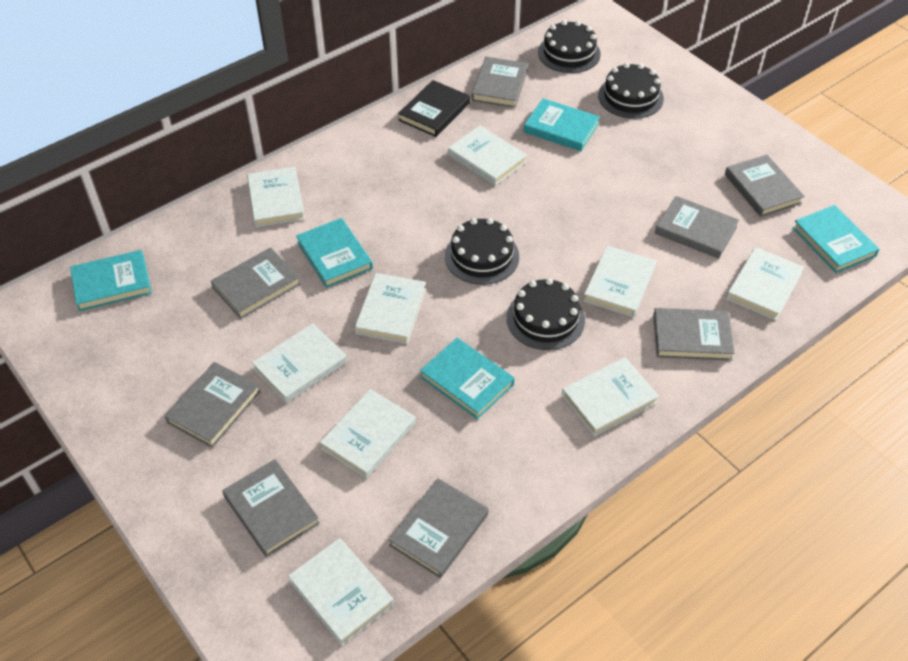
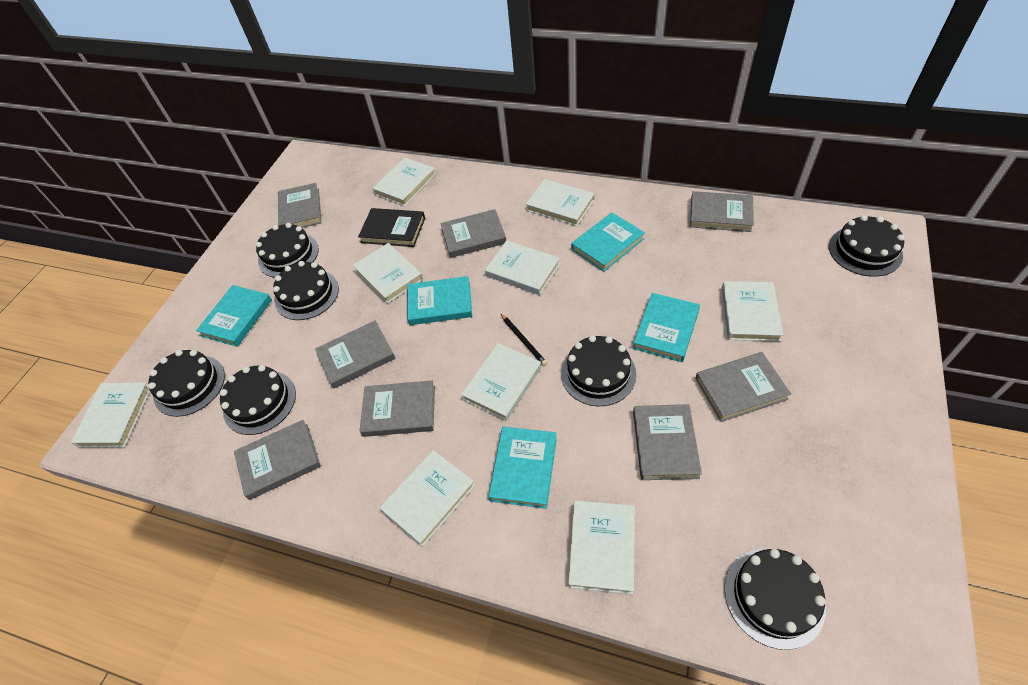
black cake: 4 -> 7
black pencil: 0 -> 1

